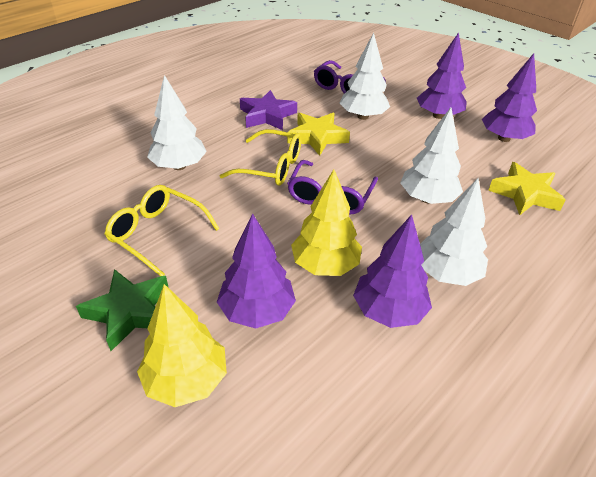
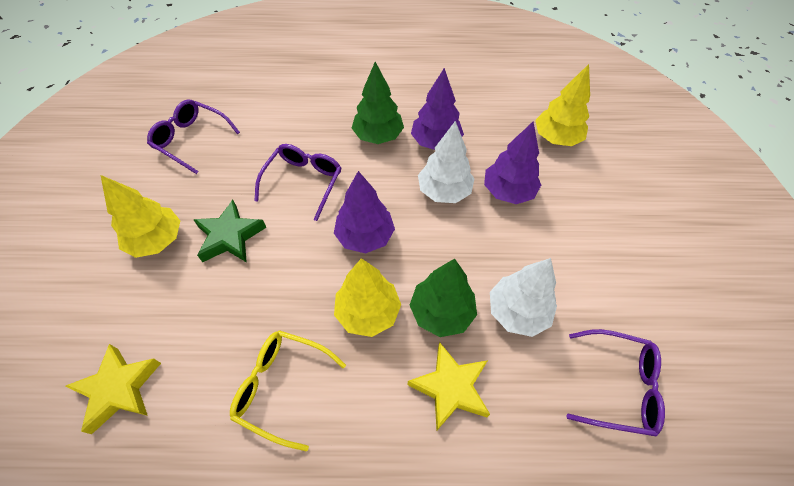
green tree: 0 -> 2
purple glasses: 2 -> 3
purple star: 1 -> 0
purple tree: 4 -> 3
white tree: 4 -> 2
yellow glasses: 2 -> 1
yellow tree: 2 -> 3

